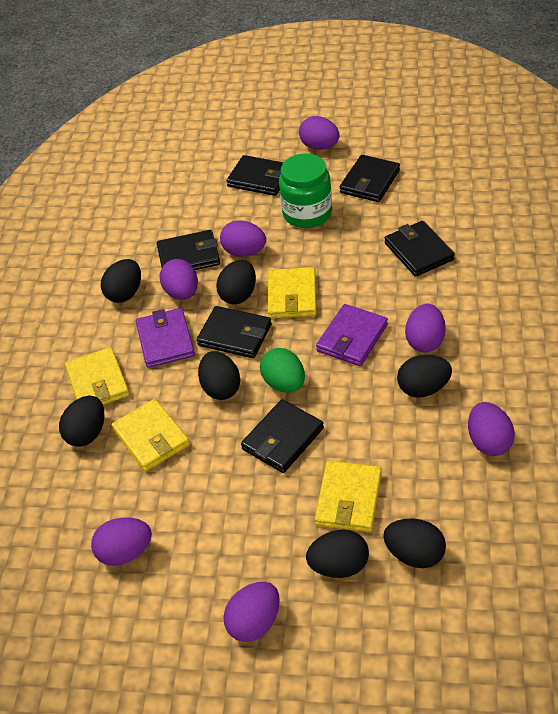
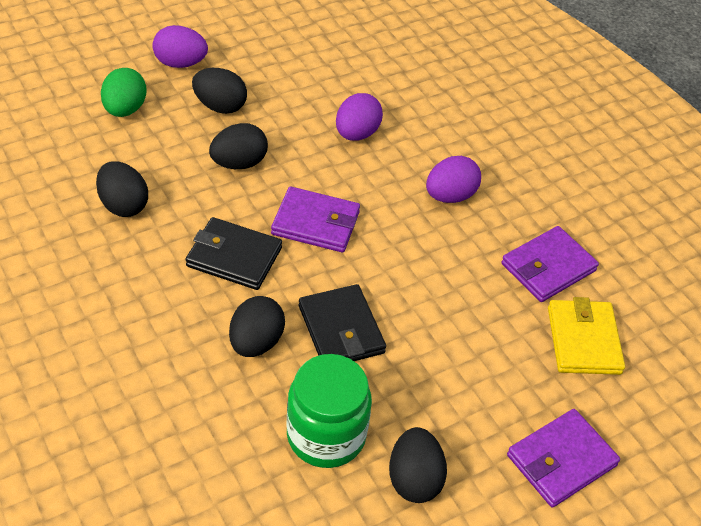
black egg: 7 -> 5
black wallet: 6 -> 2
purple egg: 7 -> 3
purple wallet: 2 -> 3
yellow wallet: 4 -> 1

